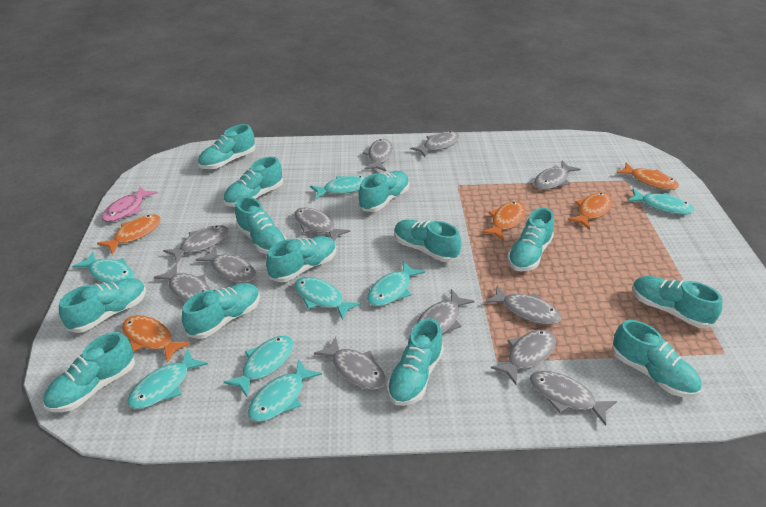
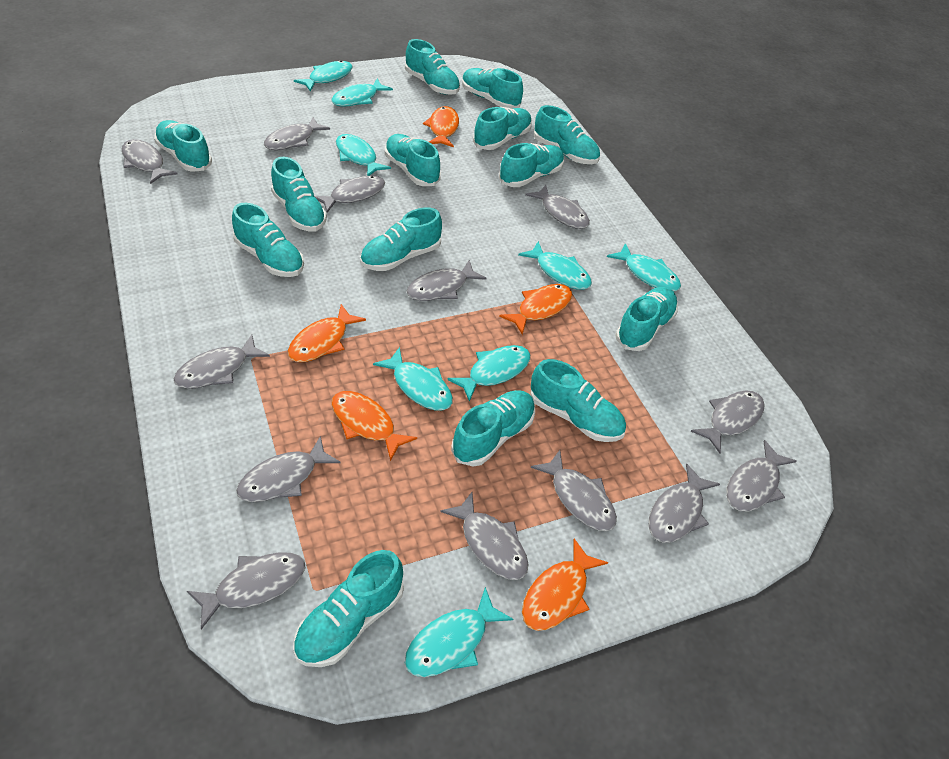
grey fish: 12 -> 13
pink fish: 1 -> 0
turquoise shoe: 13 -> 14

